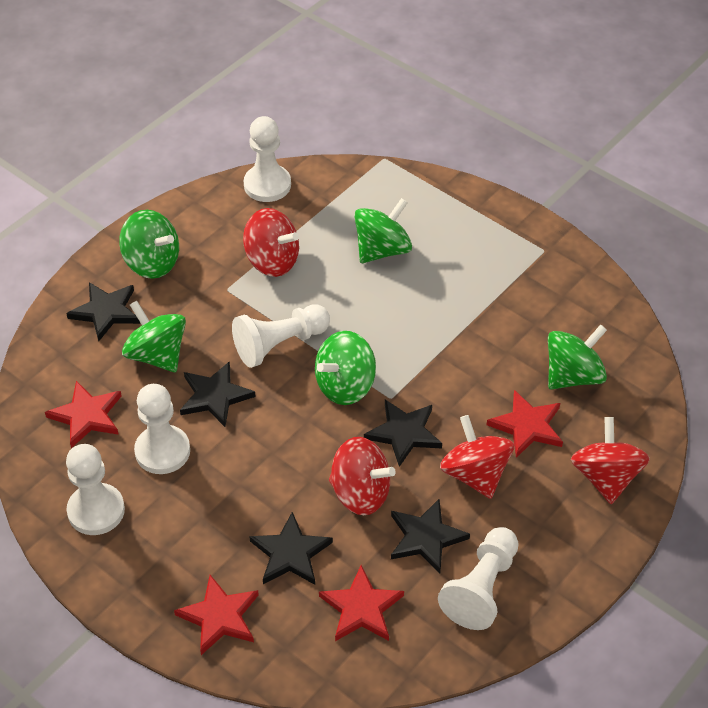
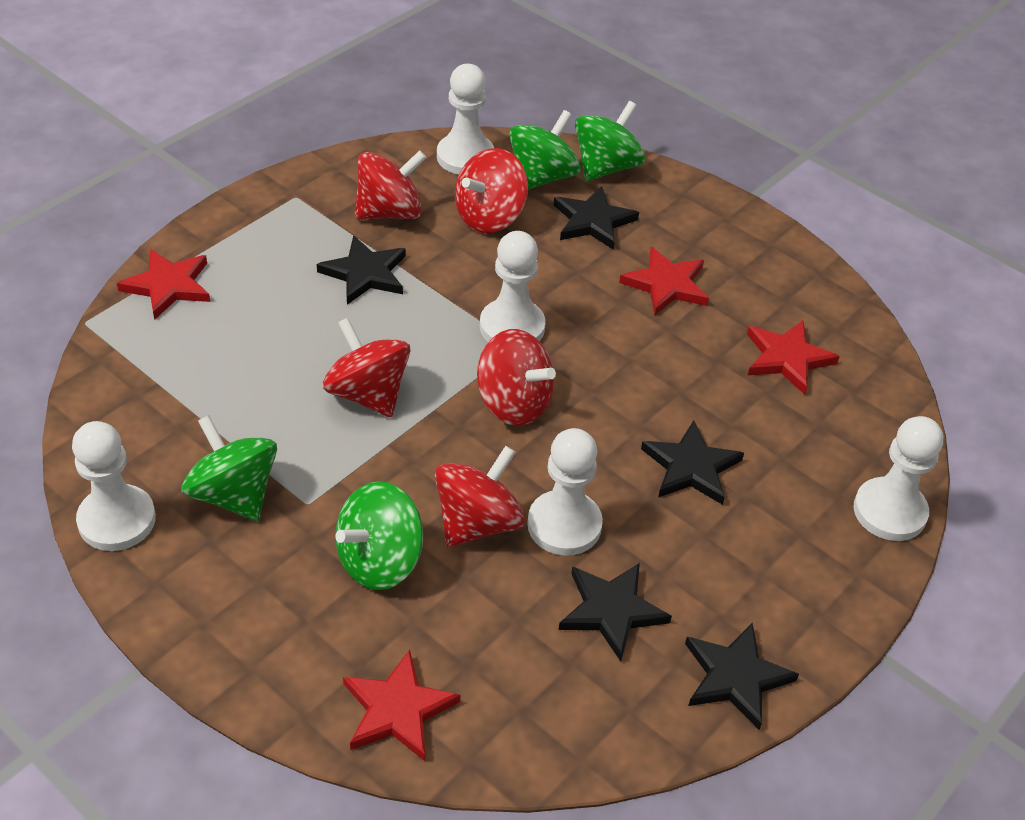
green spinning top: 5 -> 4
red spinning top: 4 -> 5

